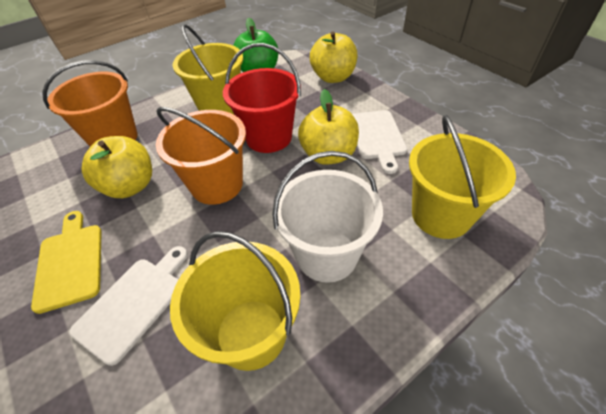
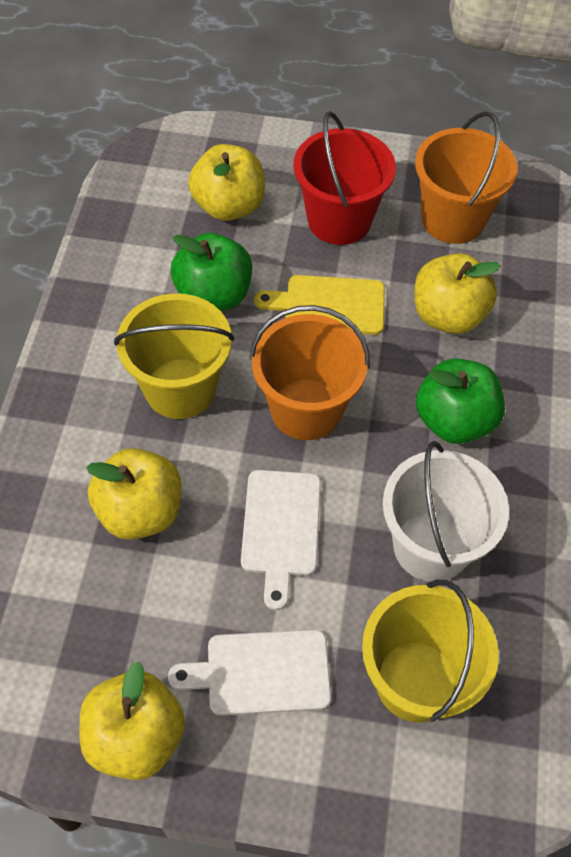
green apple: 1 -> 2
yellow apple: 3 -> 4
yellow bucket: 3 -> 2

